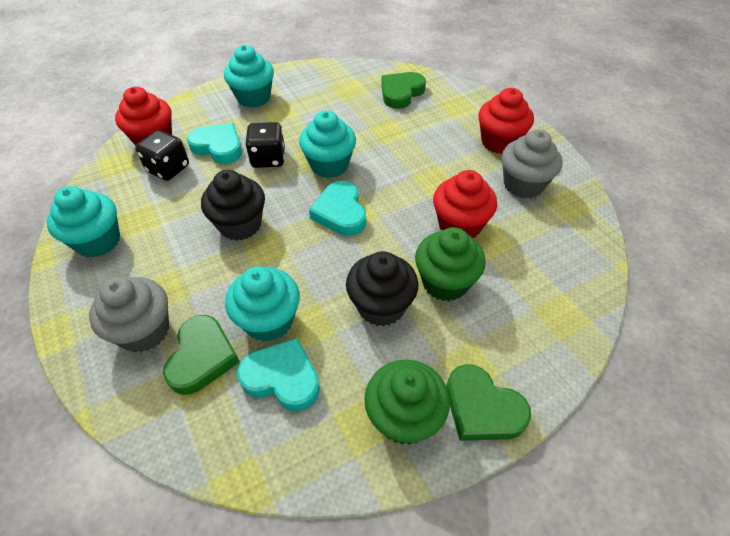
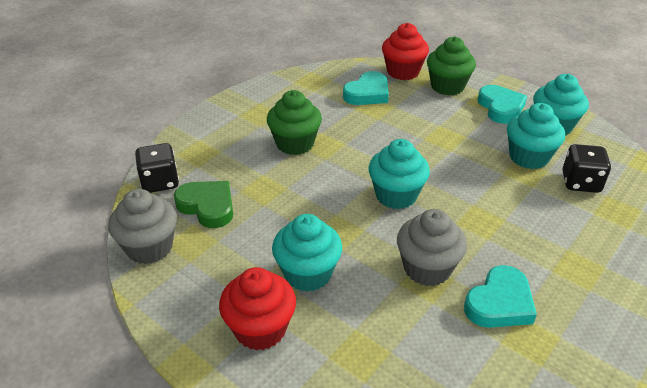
black cupcake: 2 -> 0
green heart: 3 -> 1
red cupcake: 3 -> 2

